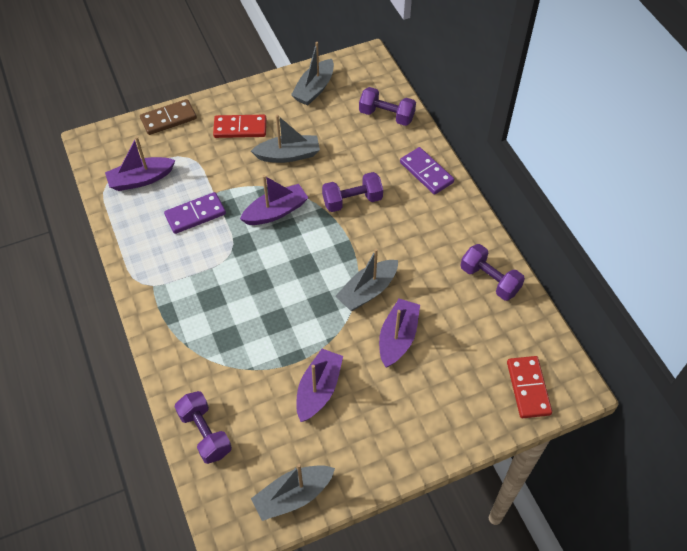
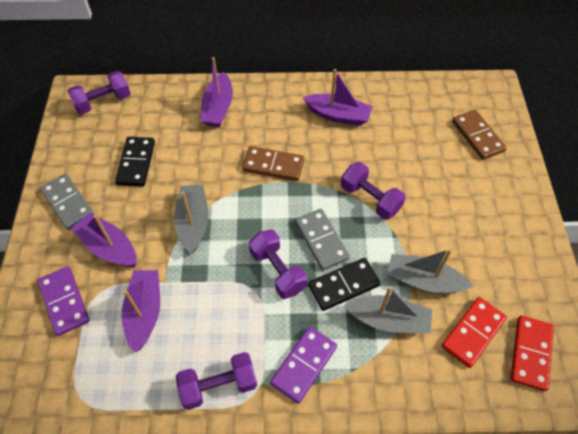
black domino: 0 -> 2
brown domino: 1 -> 2
grey boat: 4 -> 3
grey domino: 0 -> 2

